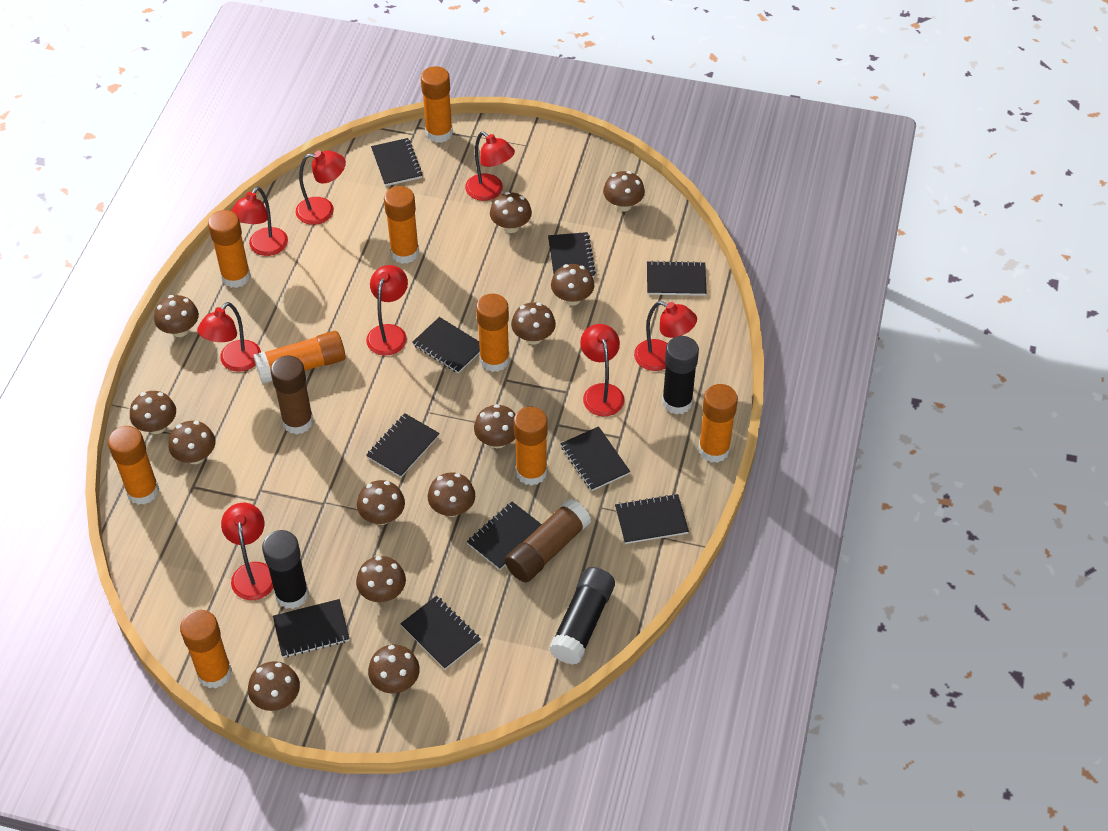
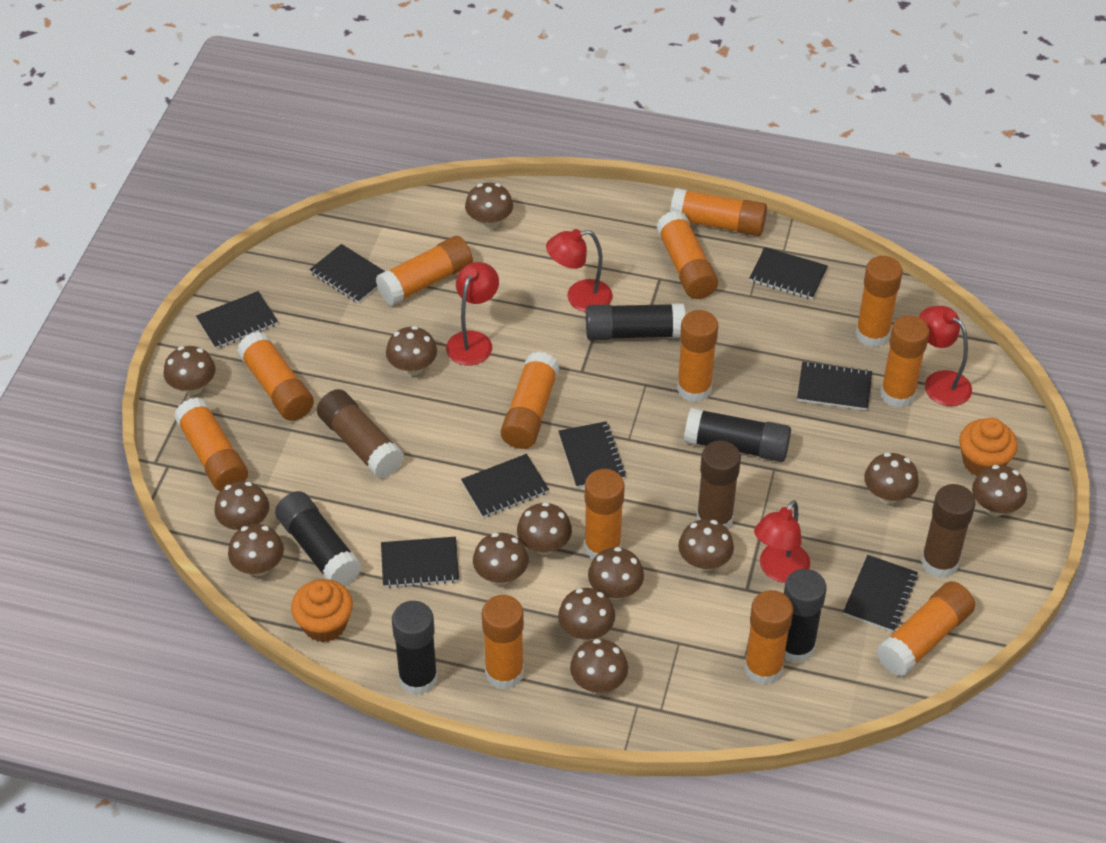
black glue stick: 3 -> 5
black notebook: 10 -> 8
brown glue stick: 2 -> 3
orange cupcake: 0 -> 2
orange glue stick: 9 -> 13
red lamp: 8 -> 4

